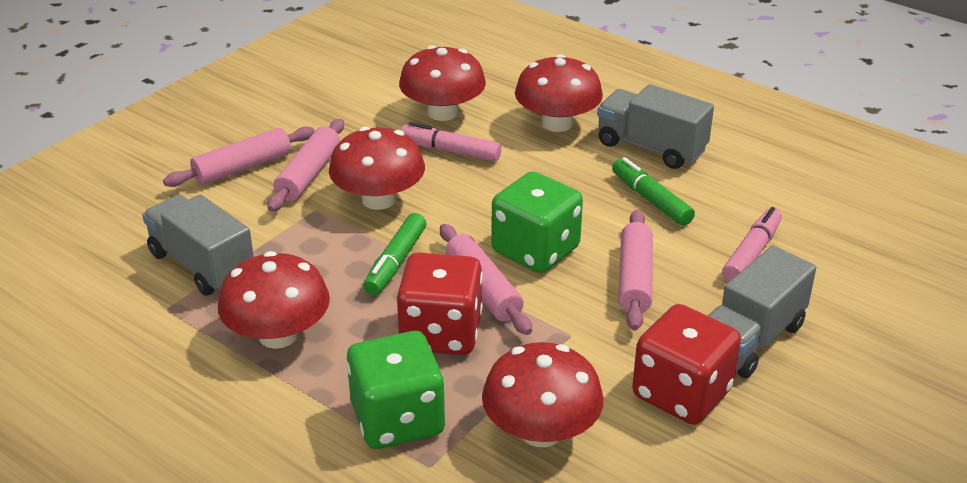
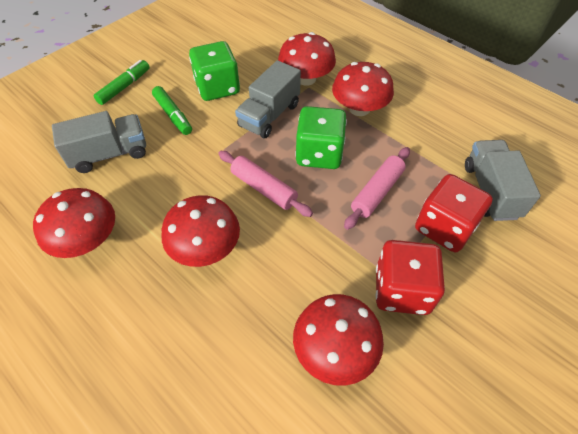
pink marker: 2 -> 0
pink rolling pin: 4 -> 2

